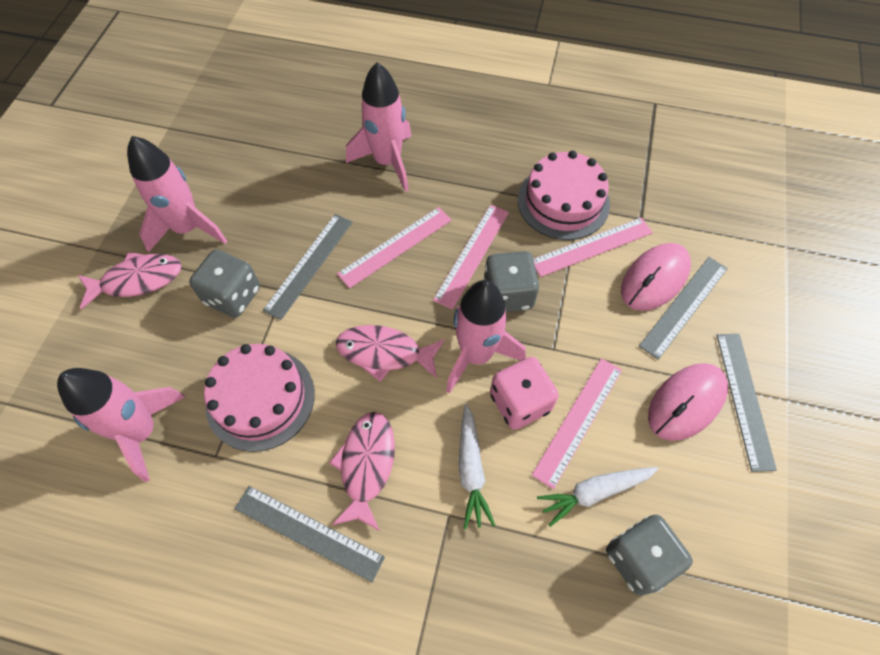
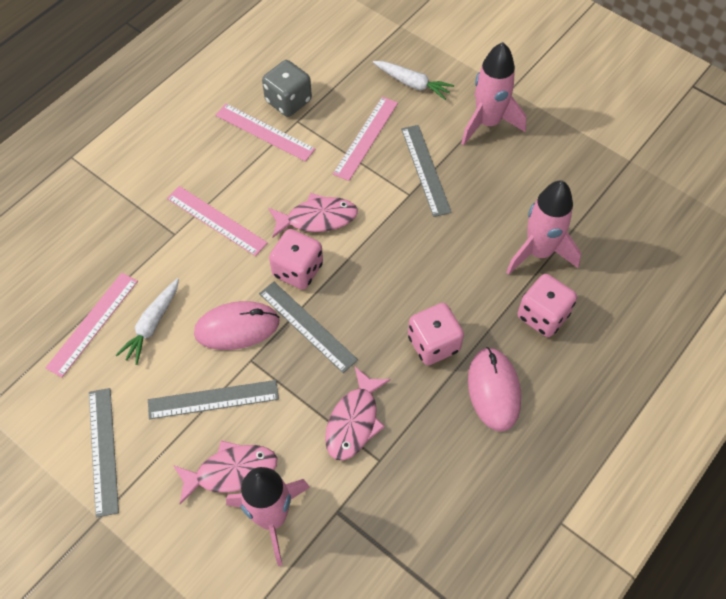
grey dice: 3 -> 1
pink cake: 2 -> 0
pink dice: 1 -> 3
pink rocket: 4 -> 3

